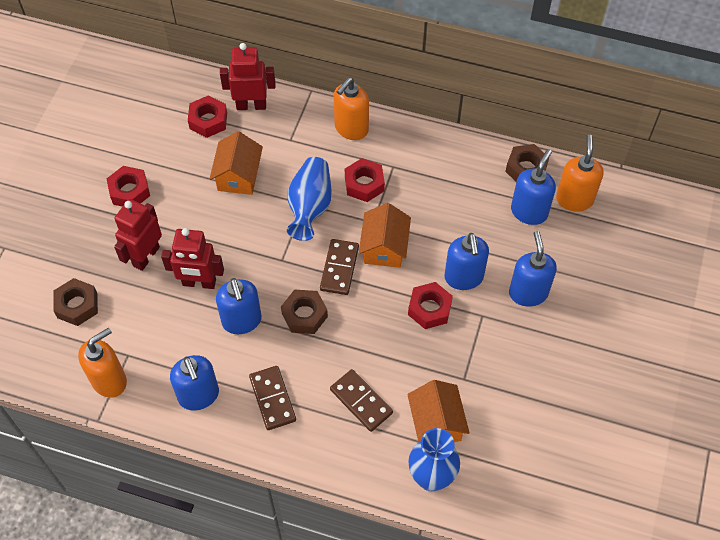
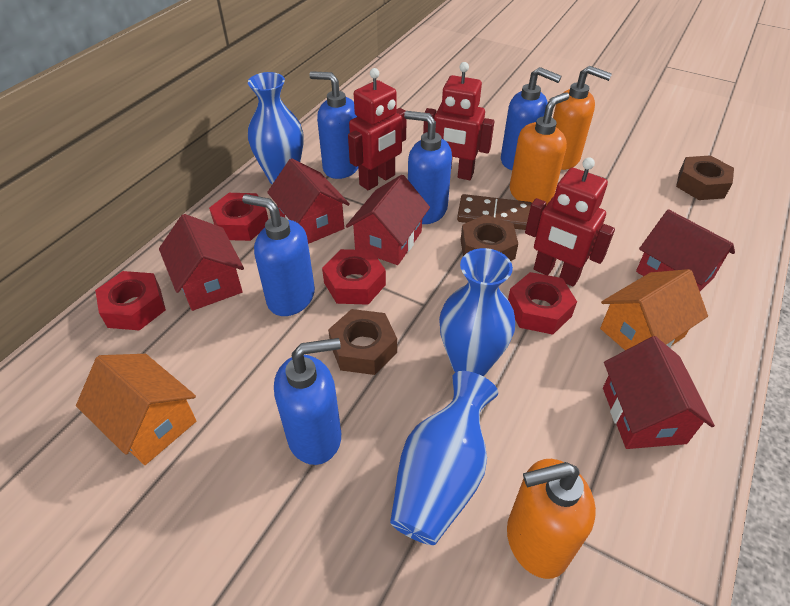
blue vase: 2 -> 3
brown domino: 3 -> 1
orange house: 3 -> 2
red house: 0 -> 5

